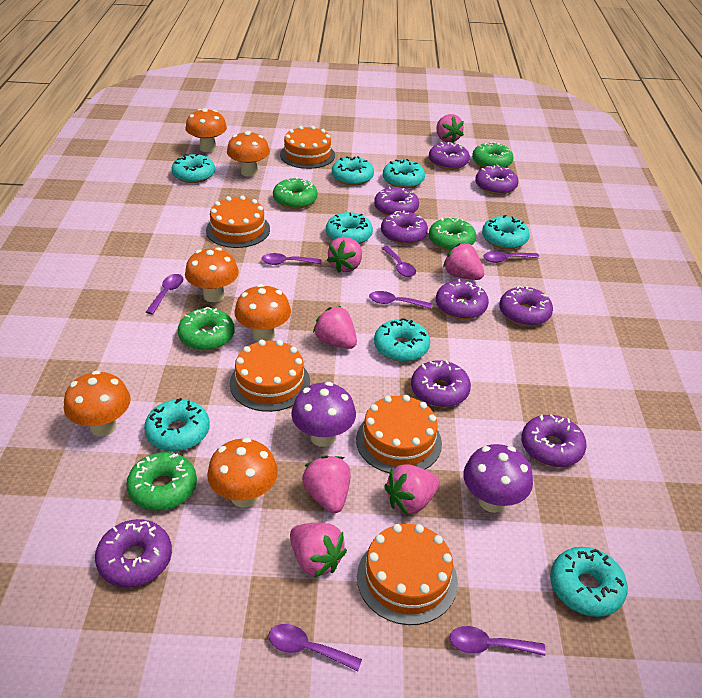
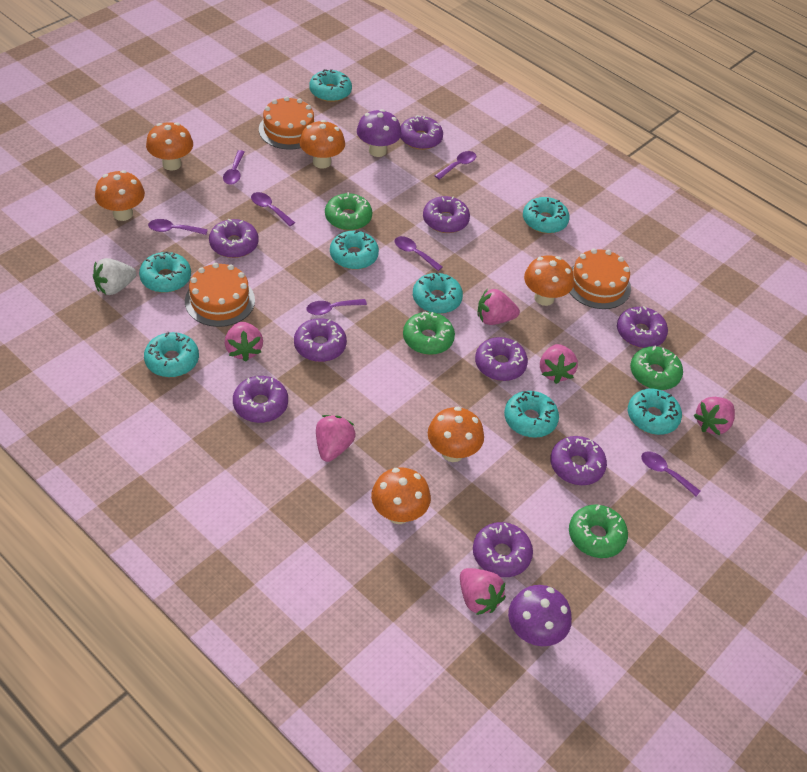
green donut: 5 -> 4
orange cake: 5 -> 3
pink strawberry: 7 -> 6
white strawberry: 0 -> 1

